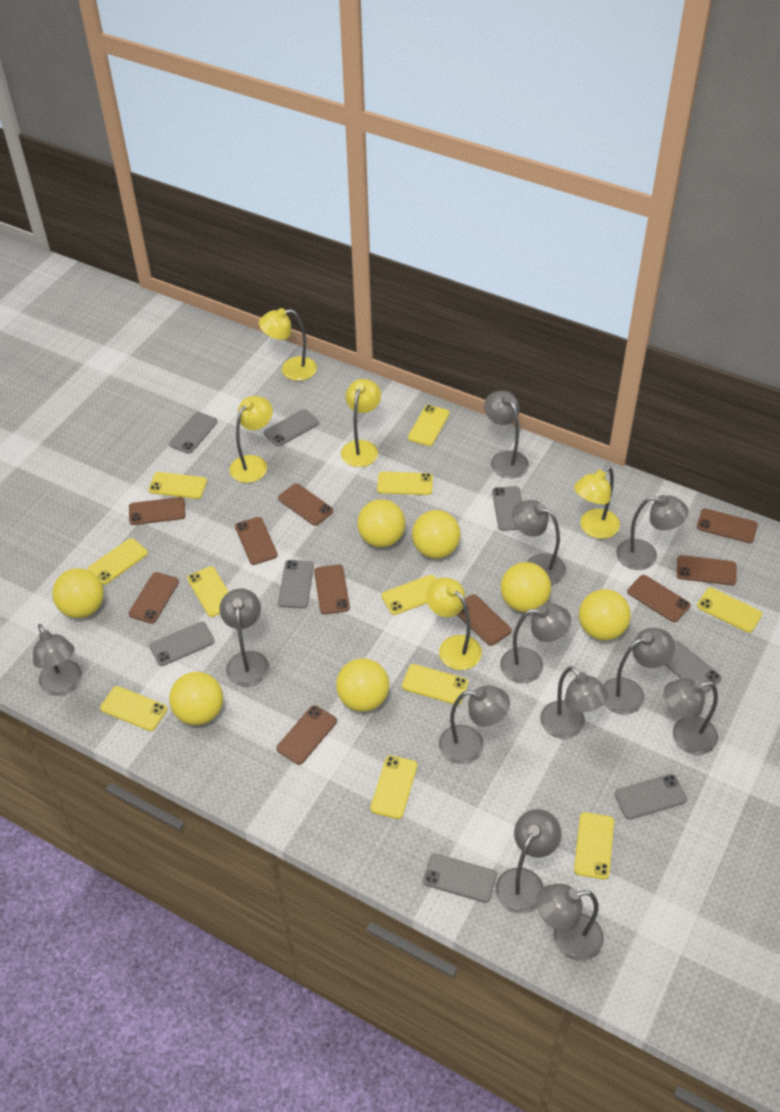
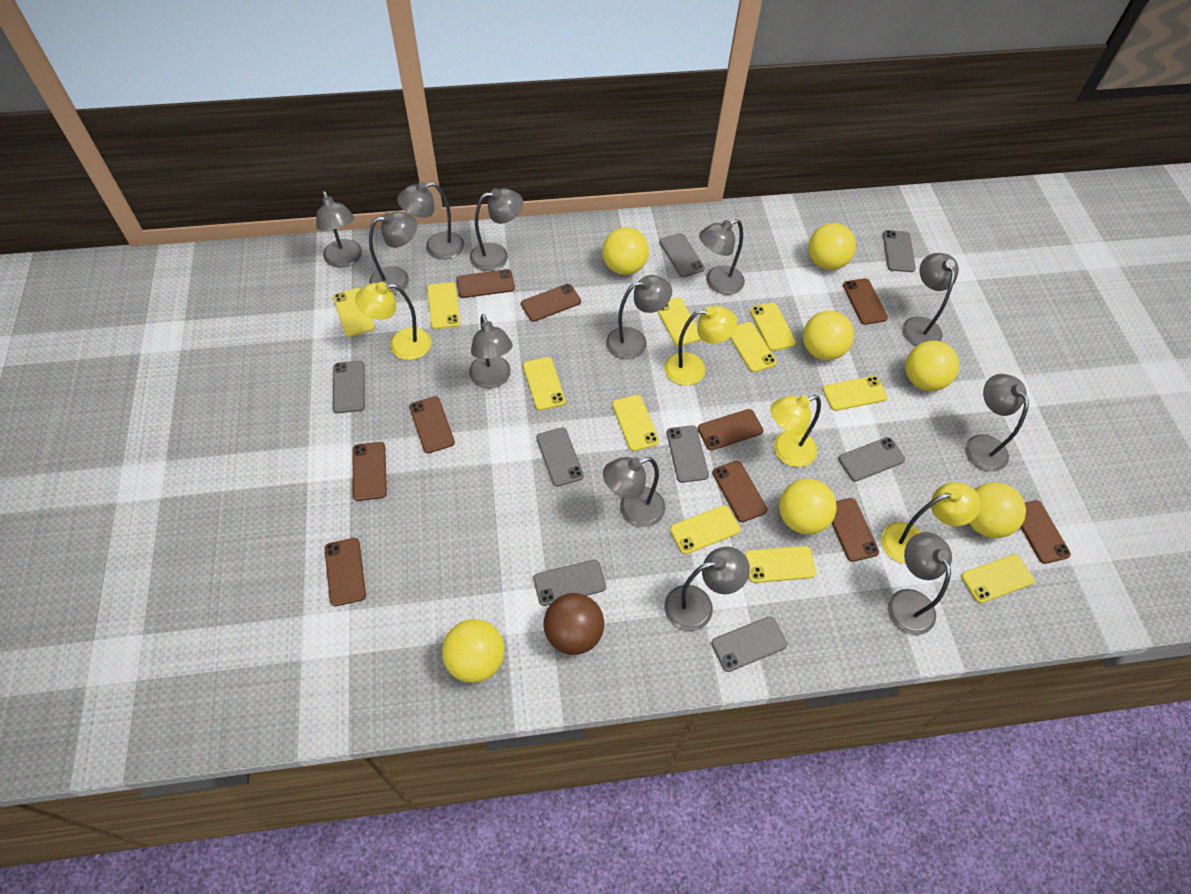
brown ball: 0 -> 1
yellow lamp: 5 -> 4

